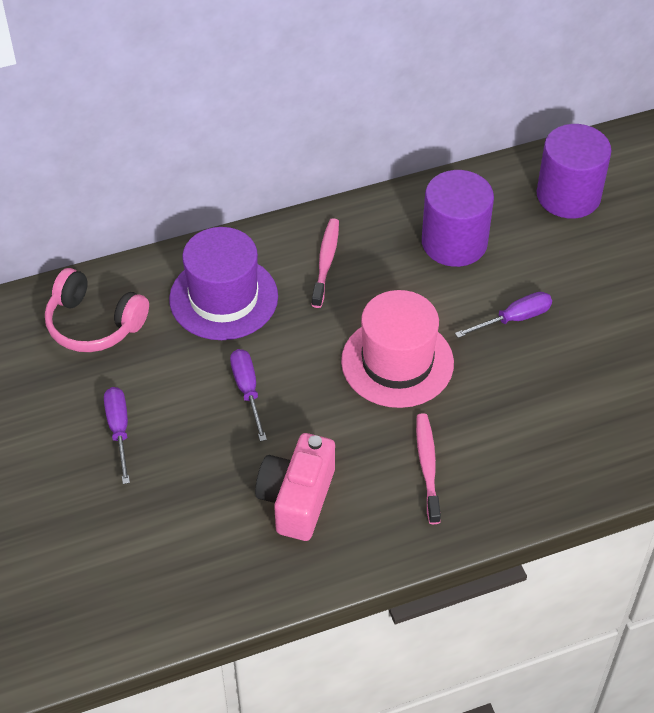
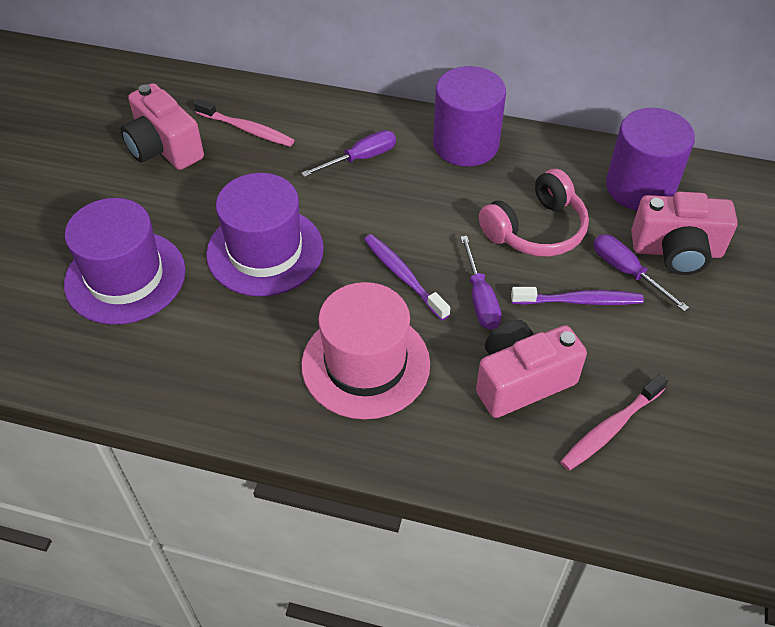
pink camera: 1 -> 3
purple hat: 1 -> 2
purple toothbrush: 0 -> 2

